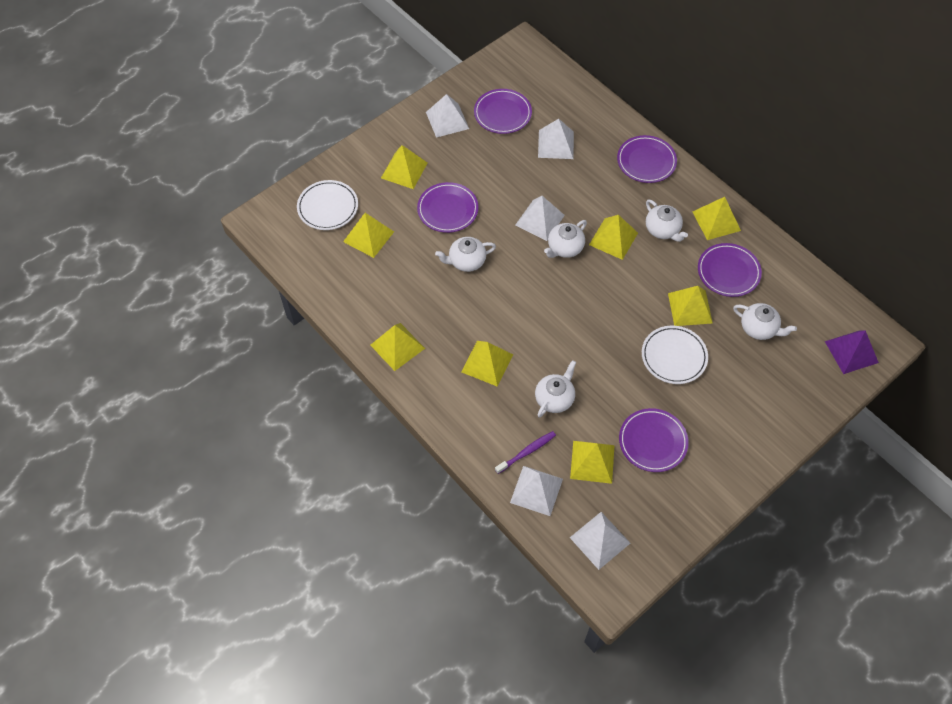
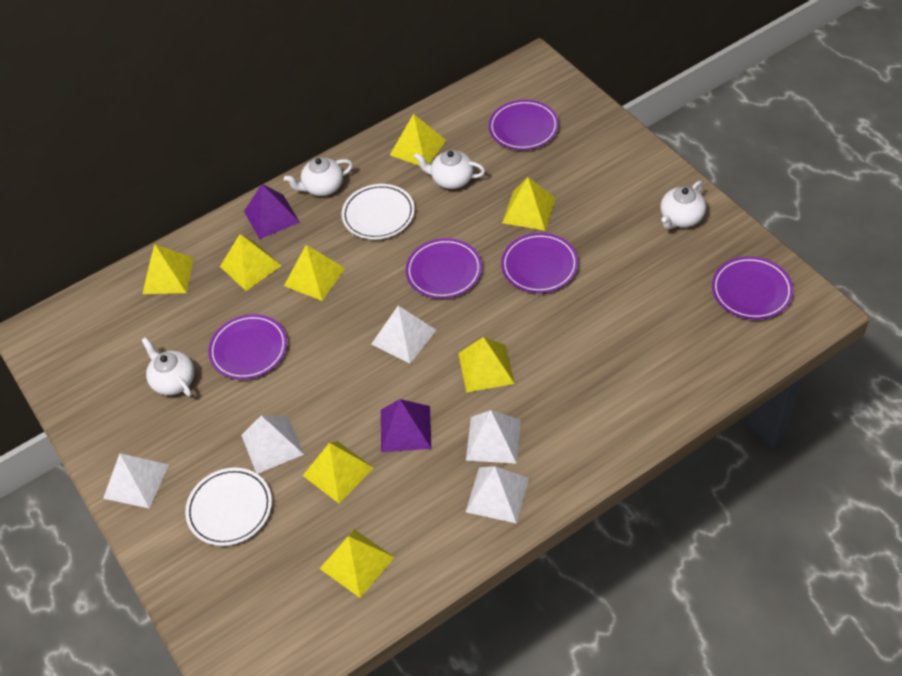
purple pyramid: 1 -> 2
purple toothbrush: 1 -> 0
white teapot: 5 -> 4

